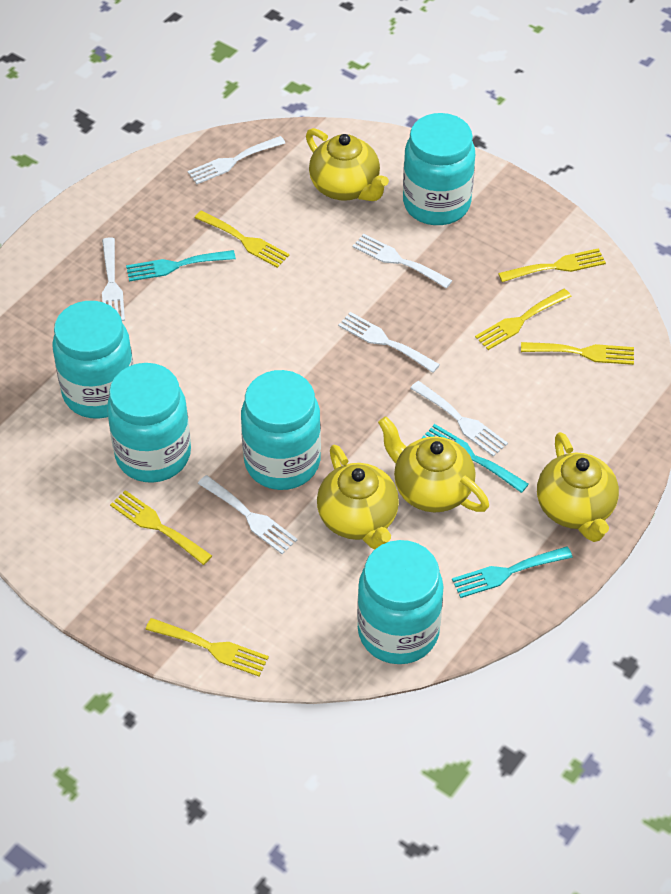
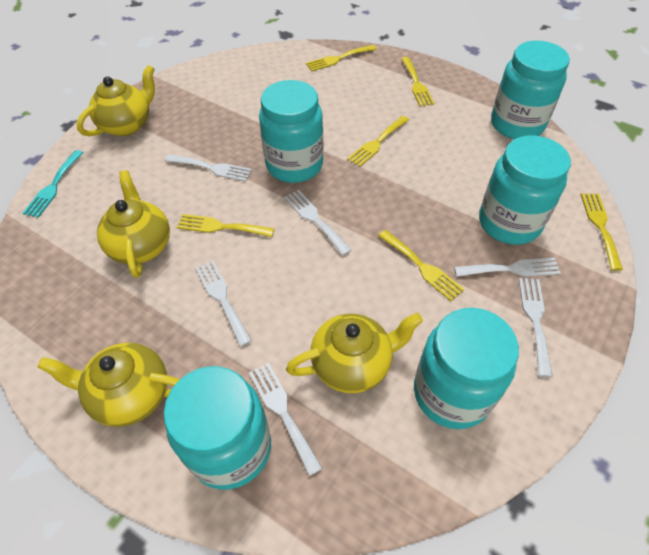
turquoise fork: 3 -> 1

